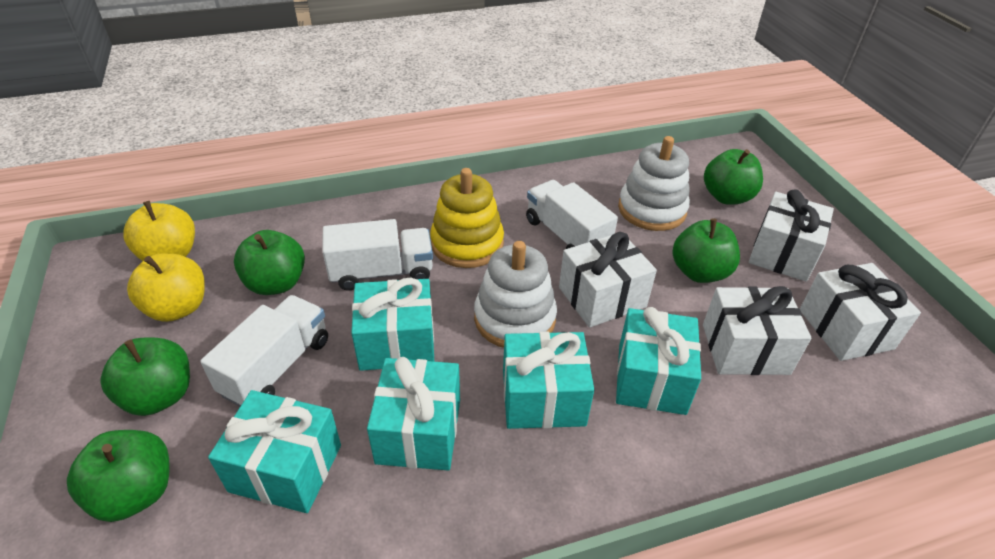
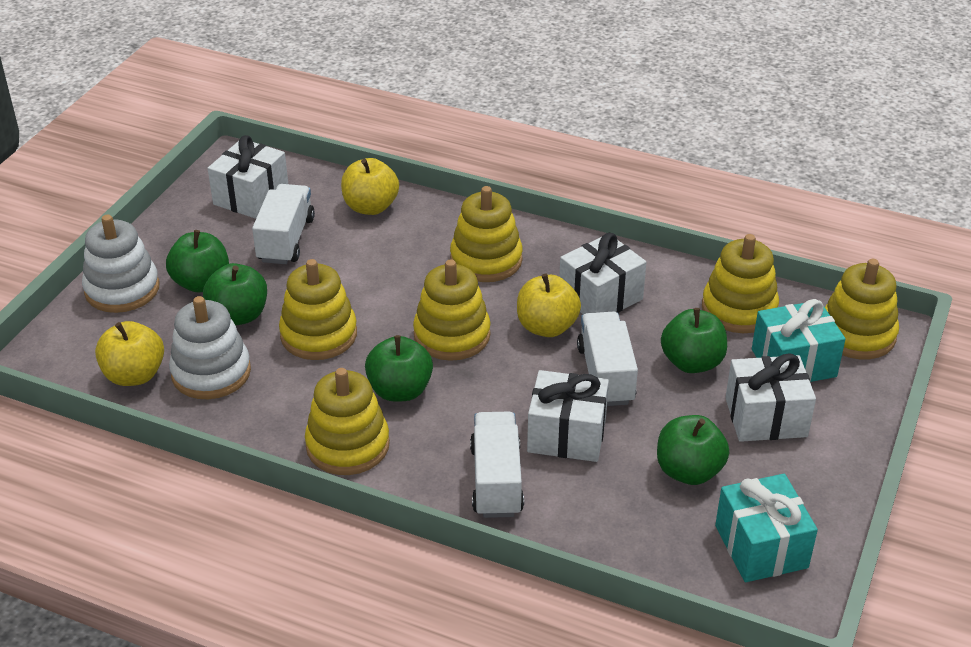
turquoise gift: 5 -> 2
yellow apple: 2 -> 3
yellow stacking toy: 1 -> 6

